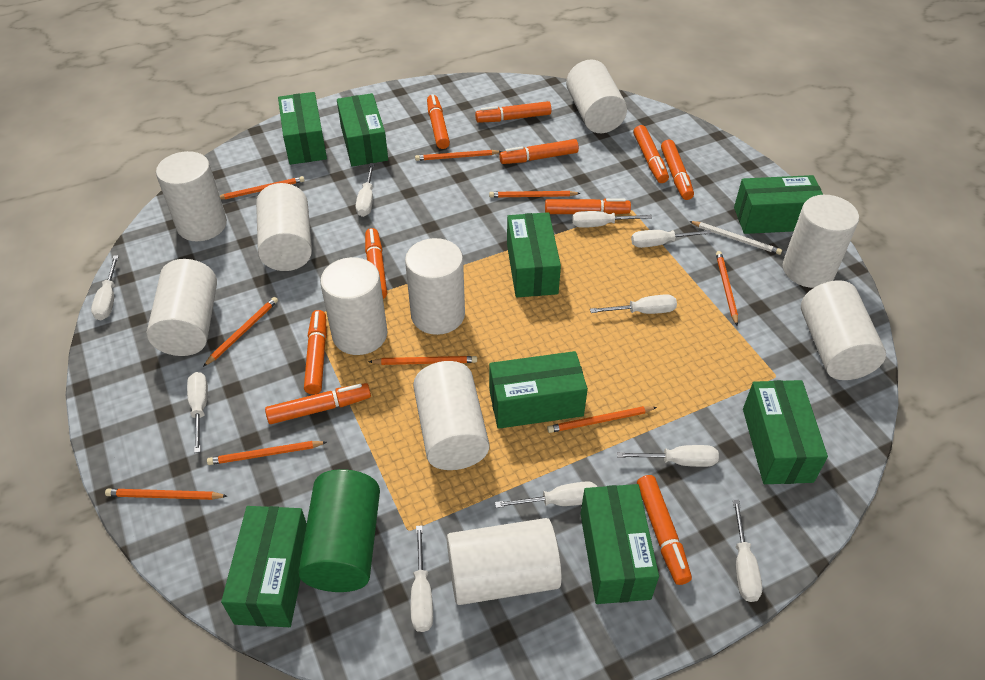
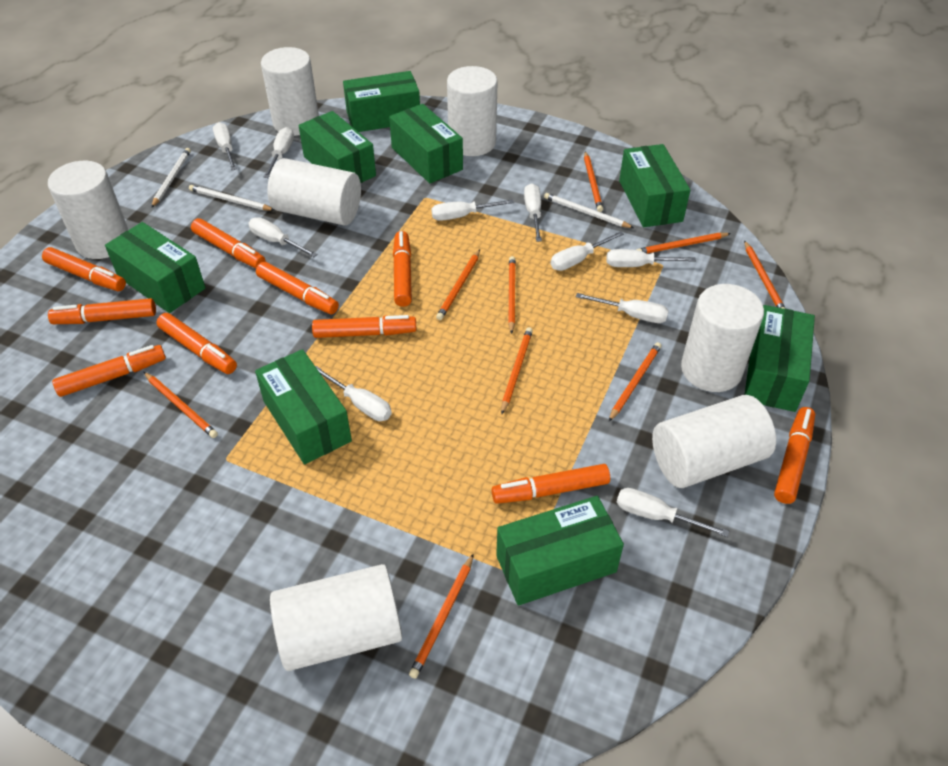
green cylinder: 1 -> 0
white cylinder: 10 -> 7
white pencil: 1 -> 3

